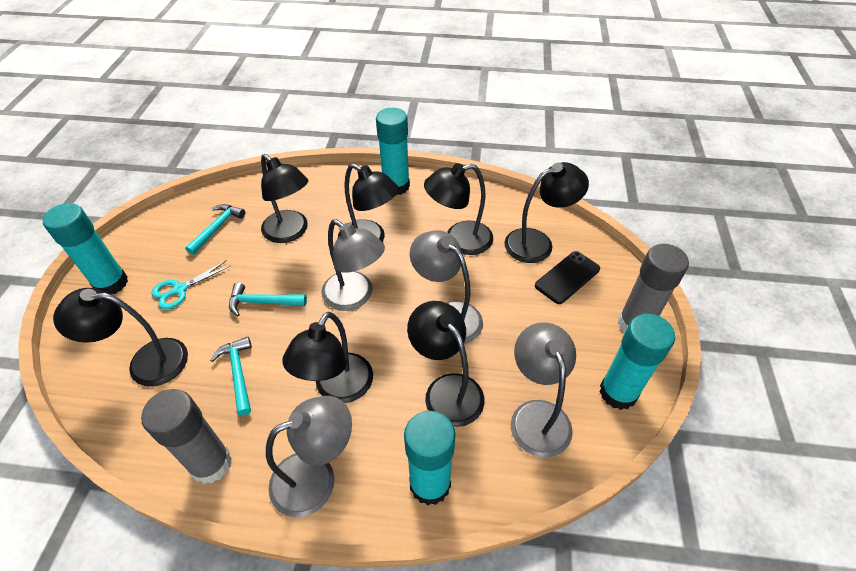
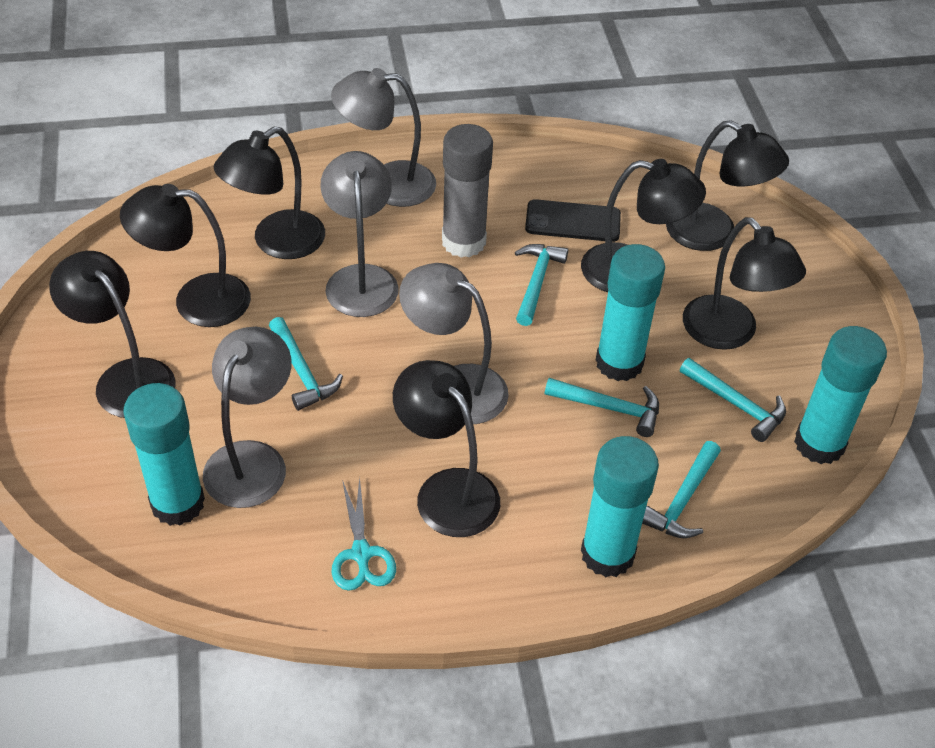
grey glue stick: 2 -> 1
turquoise hammer: 3 -> 5

